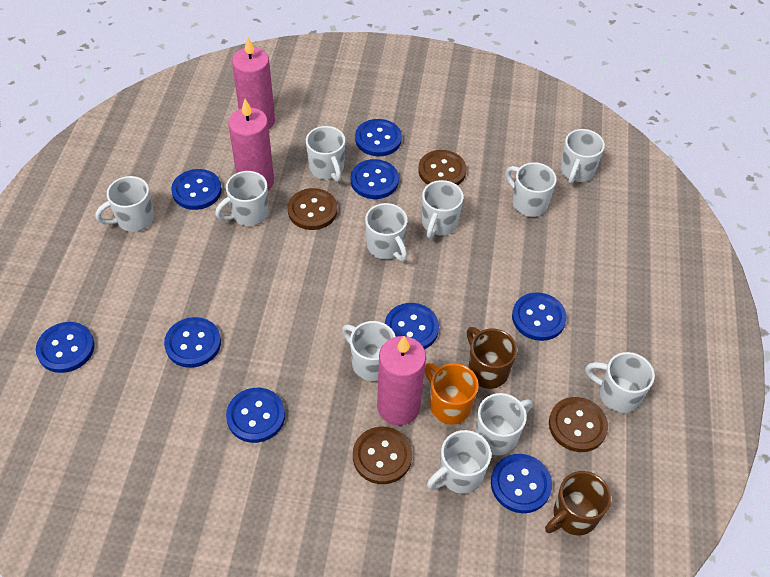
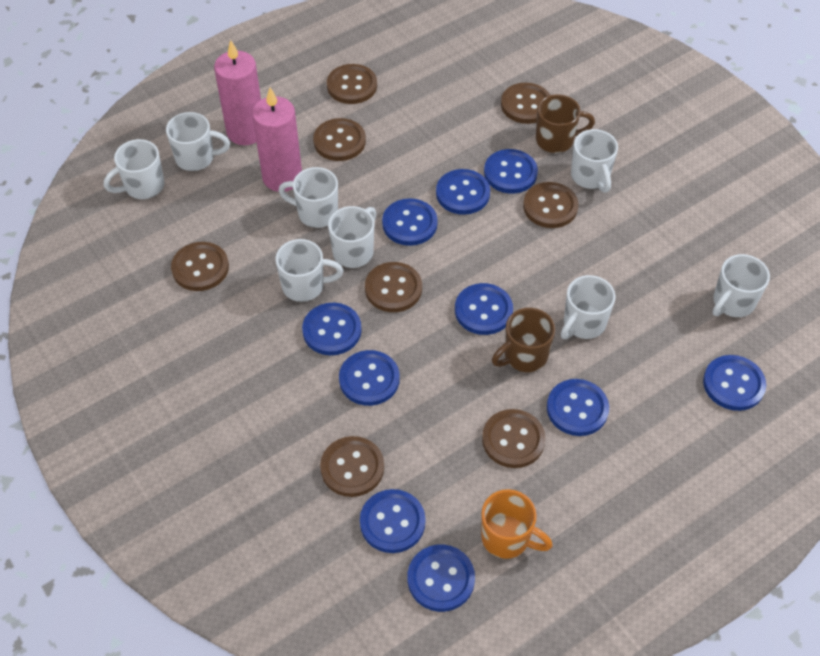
blue button: 9 -> 10
brown button: 4 -> 8
pink candle: 3 -> 2
white mug: 11 -> 8

